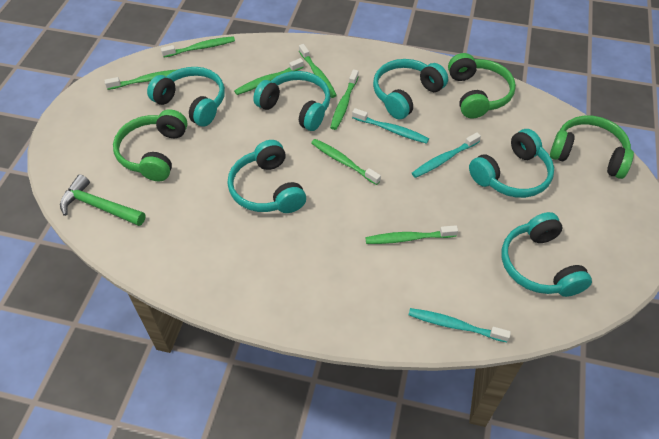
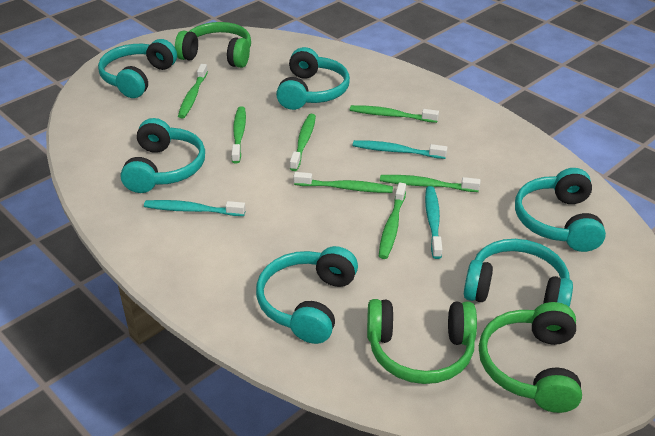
green hammer: 1 -> 0

